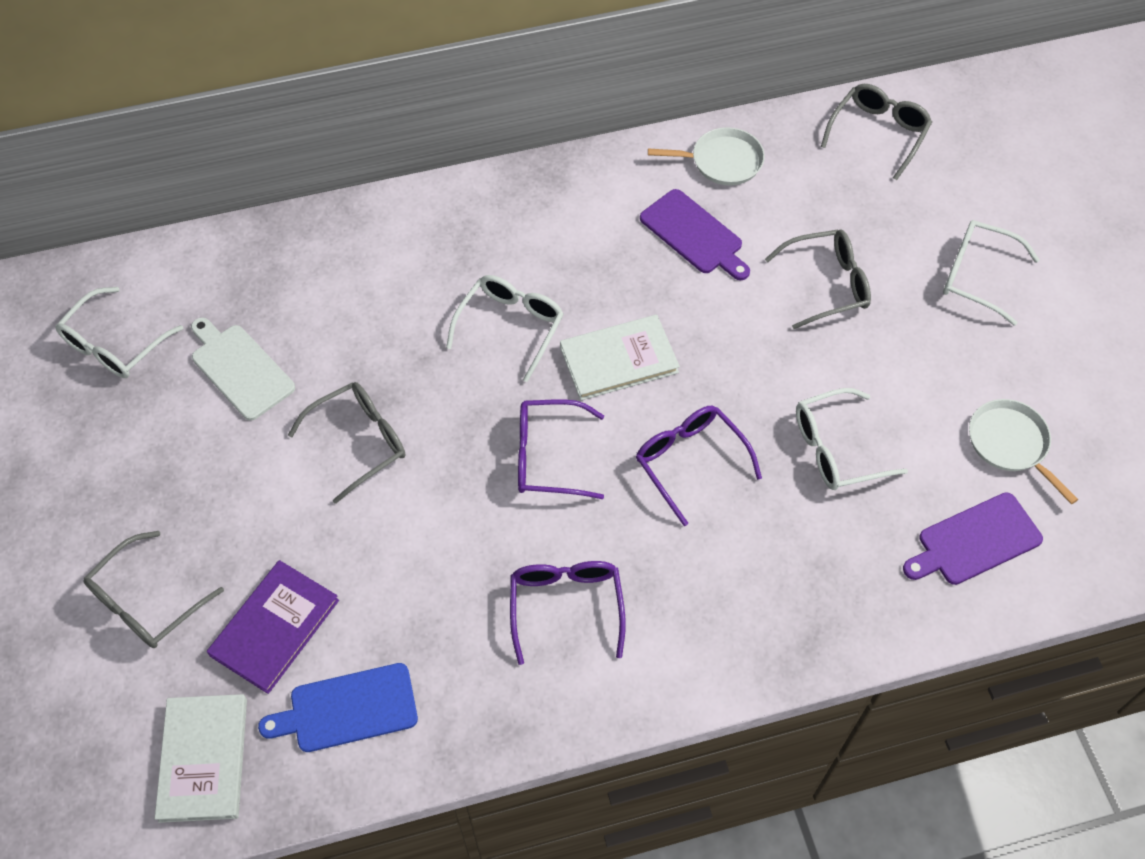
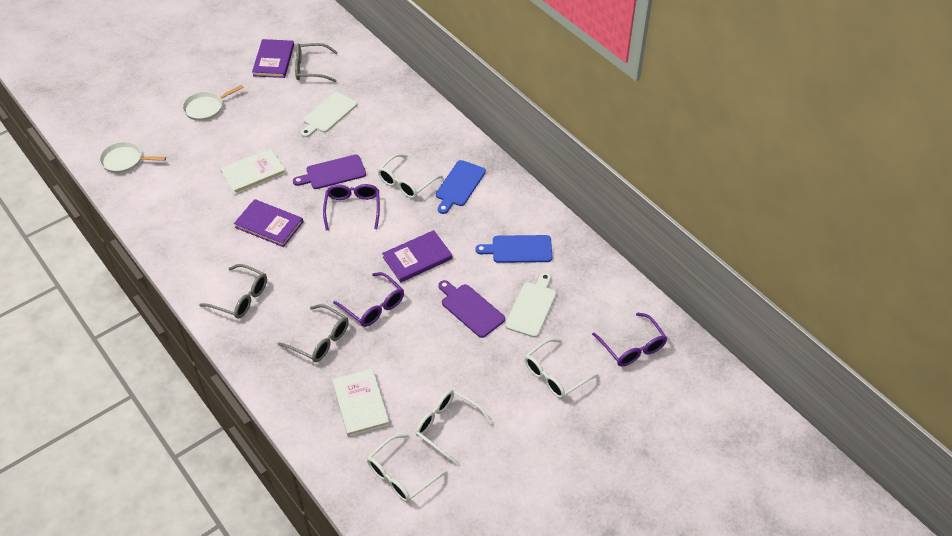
blue cutting board: 1 -> 2
grey glasses: 4 -> 3
purple book: 1 -> 3
white cutting board: 1 -> 2

